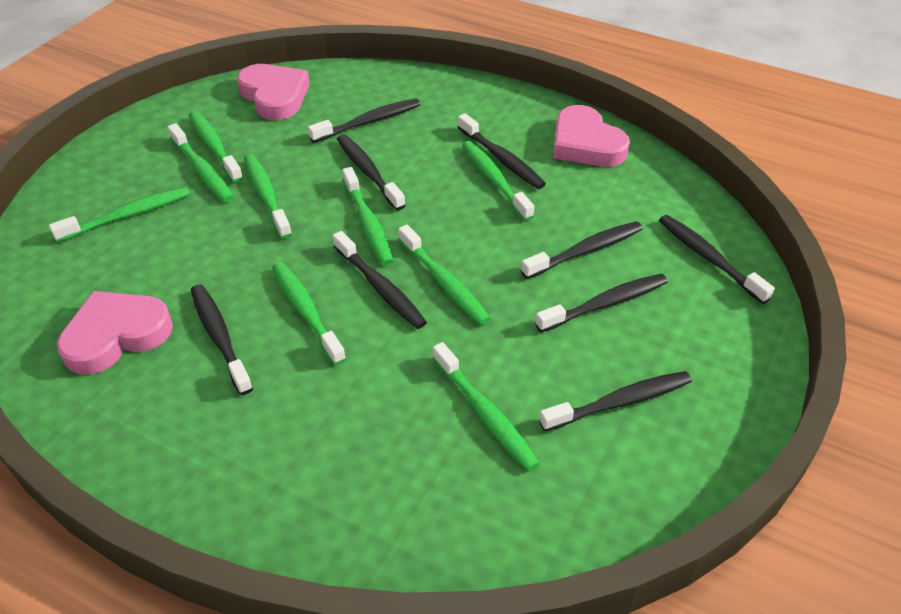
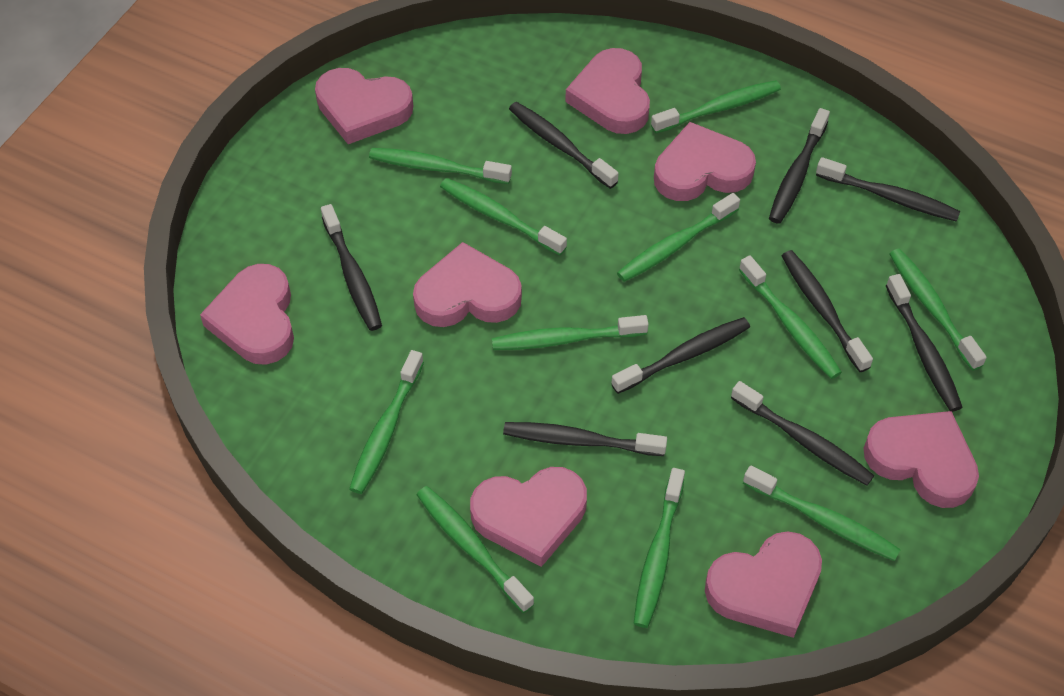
green toothbrush: 9 -> 11
pink heart: 3 -> 8

